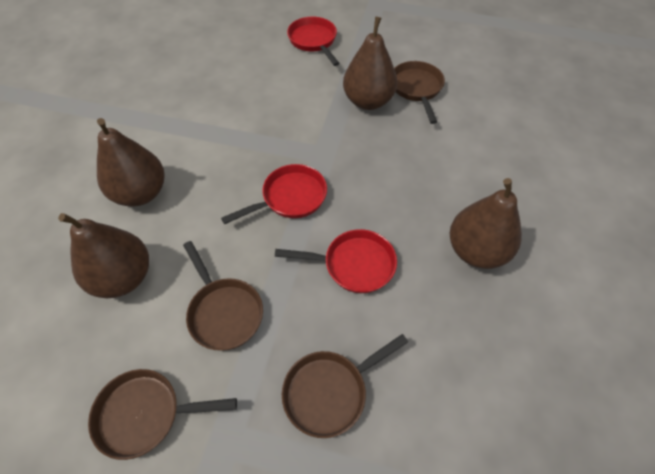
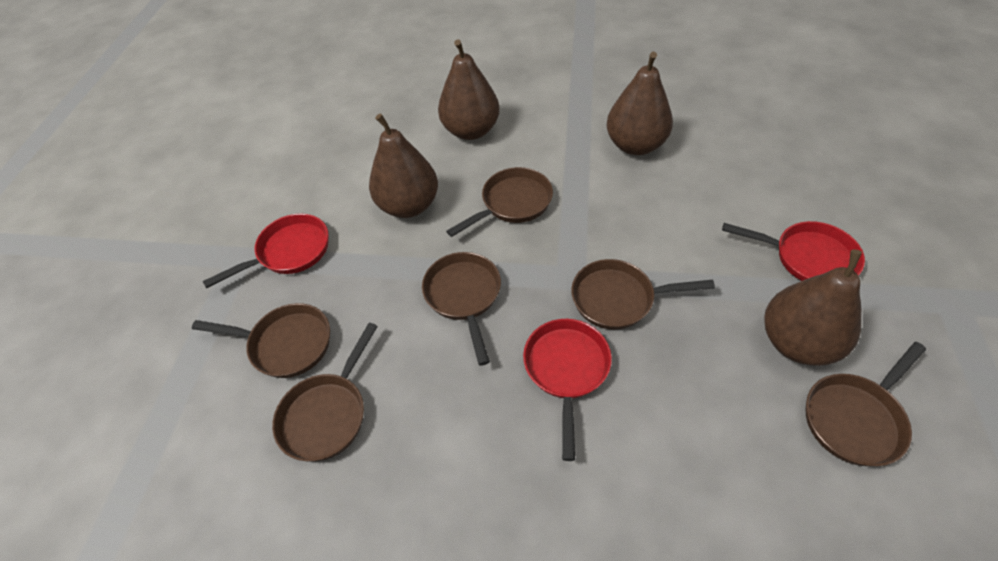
brown pan: 4 -> 6

